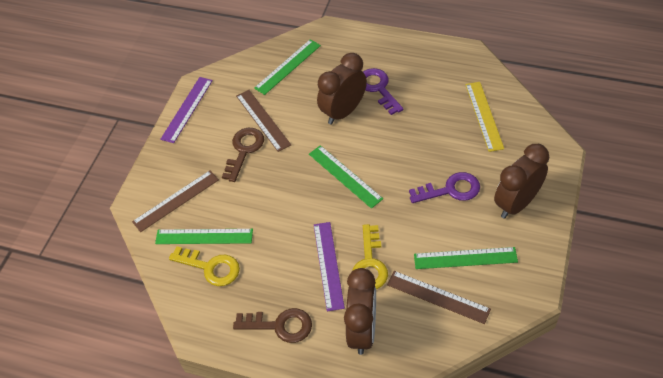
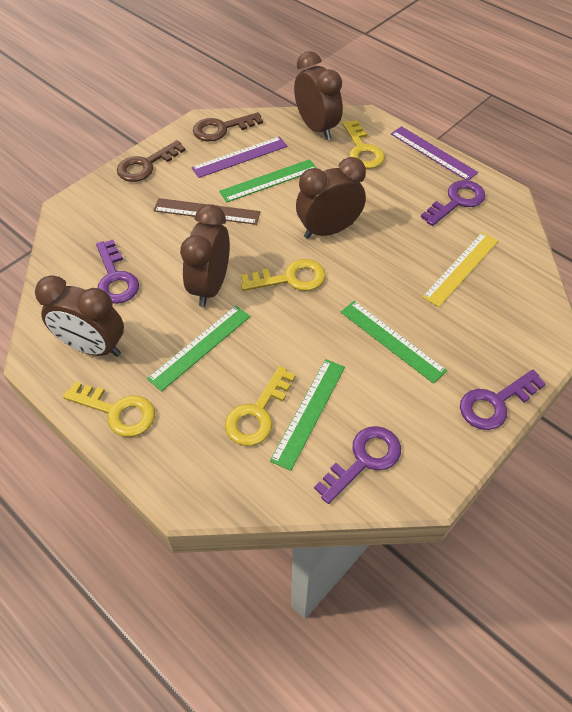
brown clock: 3 -> 4
brown ruler: 3 -> 1
purple key: 2 -> 4
yellow key: 2 -> 4

